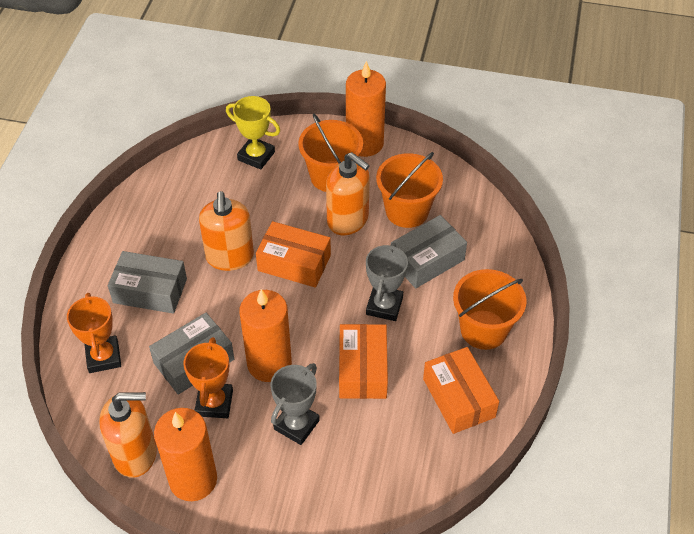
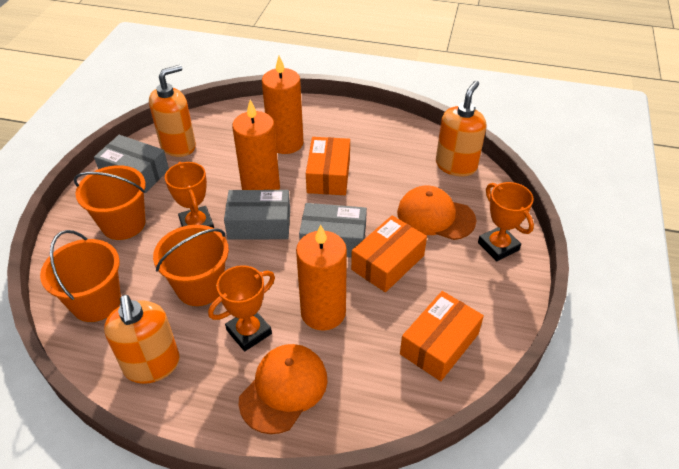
grey trophy: 2 -> 0
orange cap: 0 -> 2
orange trophy: 2 -> 3
yellow trophy: 1 -> 0

